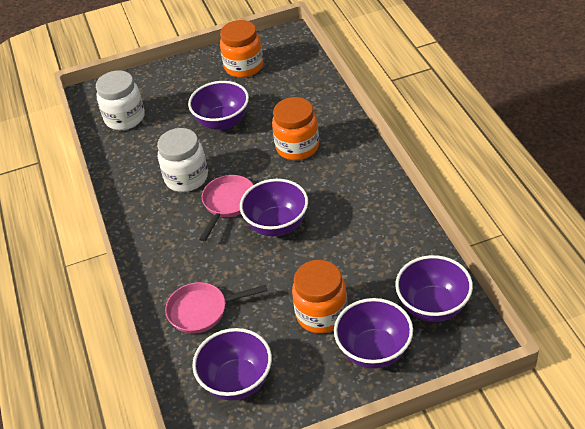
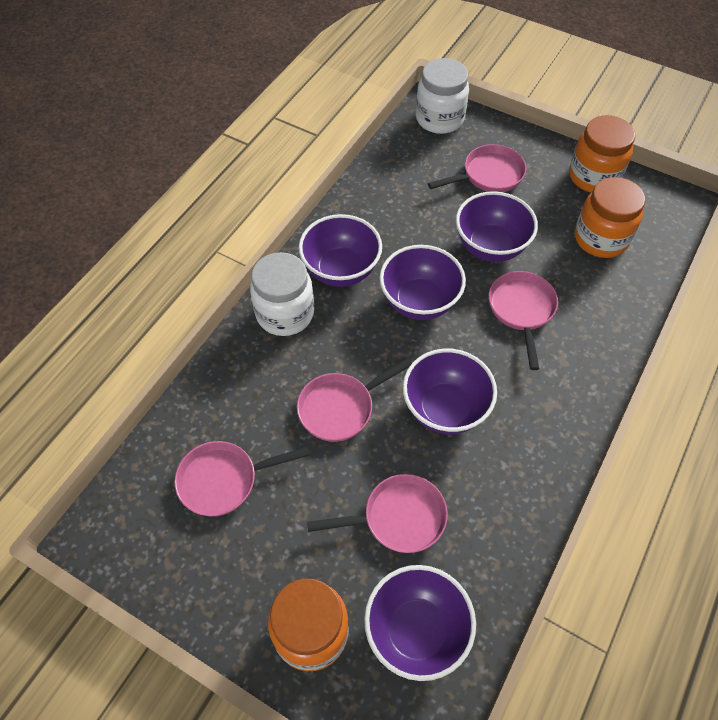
pink pan: 2 -> 5

